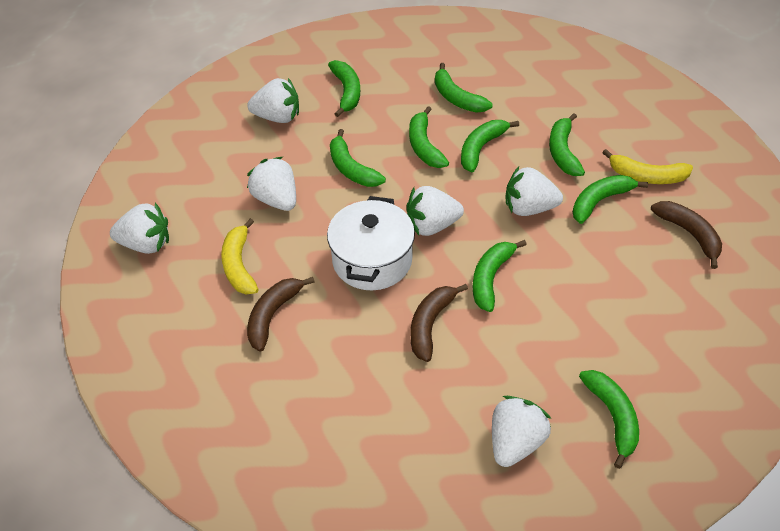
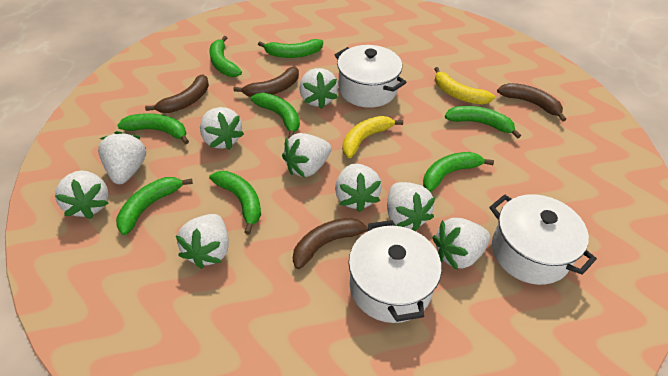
brown banana: 3 -> 4
green banana: 9 -> 8
white pot: 1 -> 3
white strawberry: 6 -> 9

